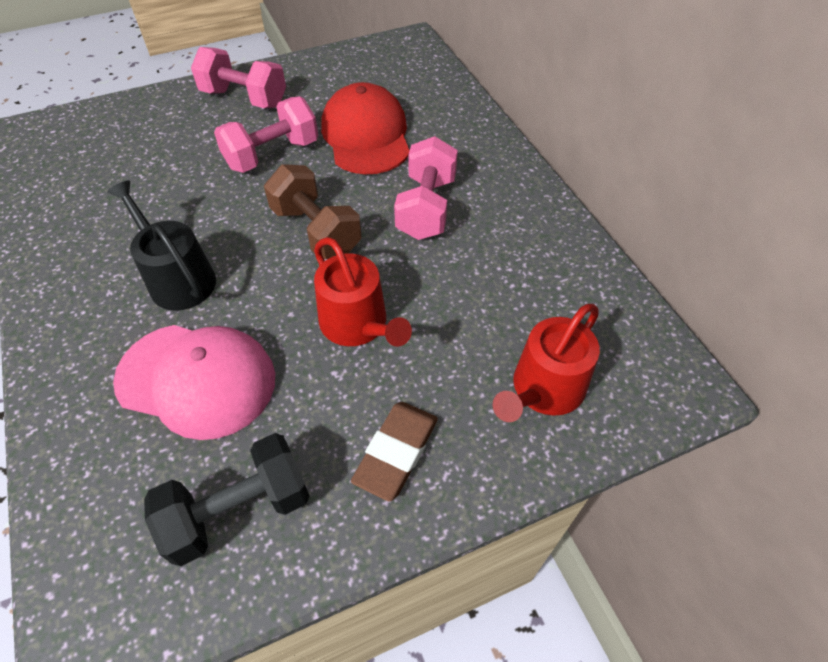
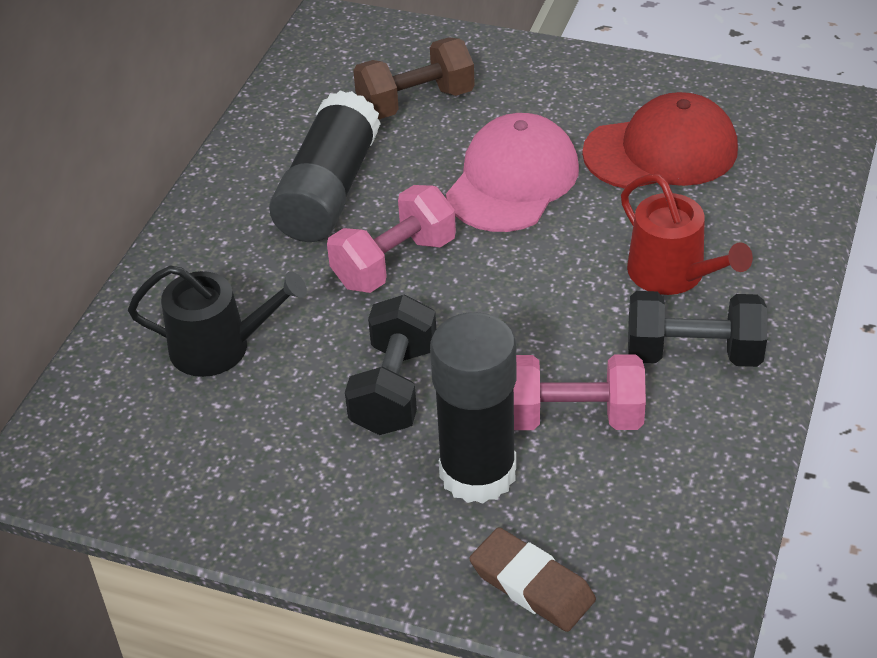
black dumbbell: 1 -> 2
black glue stick: 0 -> 2
pink dumbbell: 3 -> 2
red watering can: 2 -> 1

